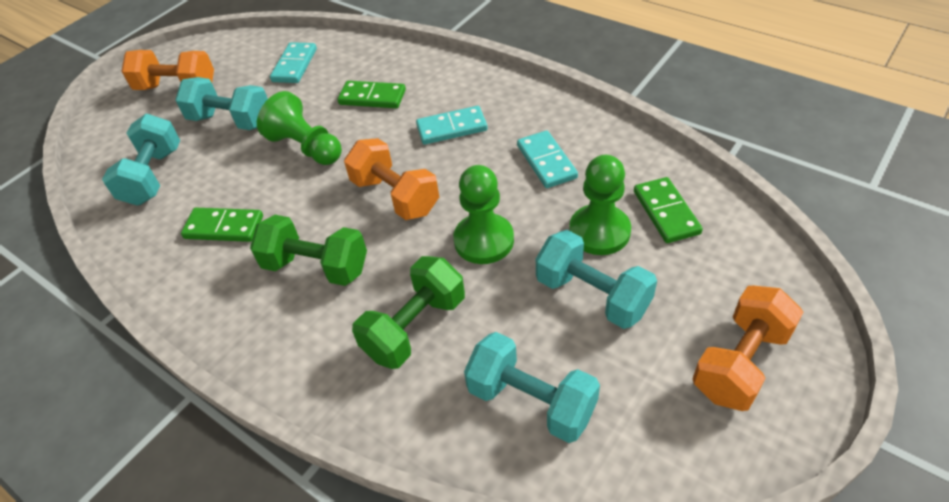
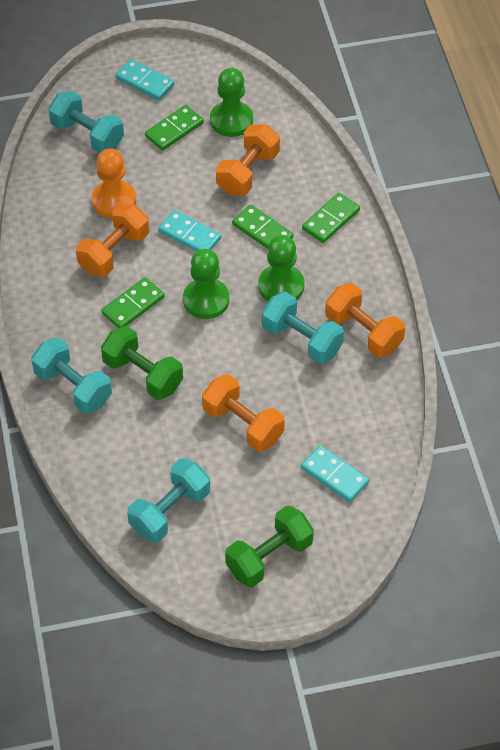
green domino: 3 -> 4
orange dumbbell: 3 -> 4
orange pawn: 0 -> 1

